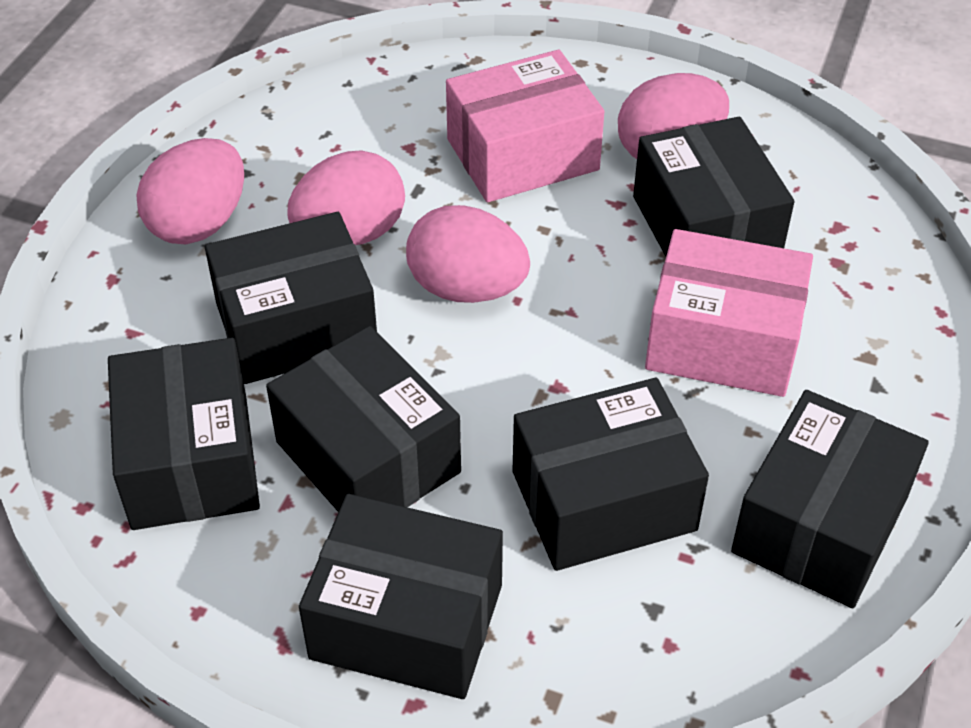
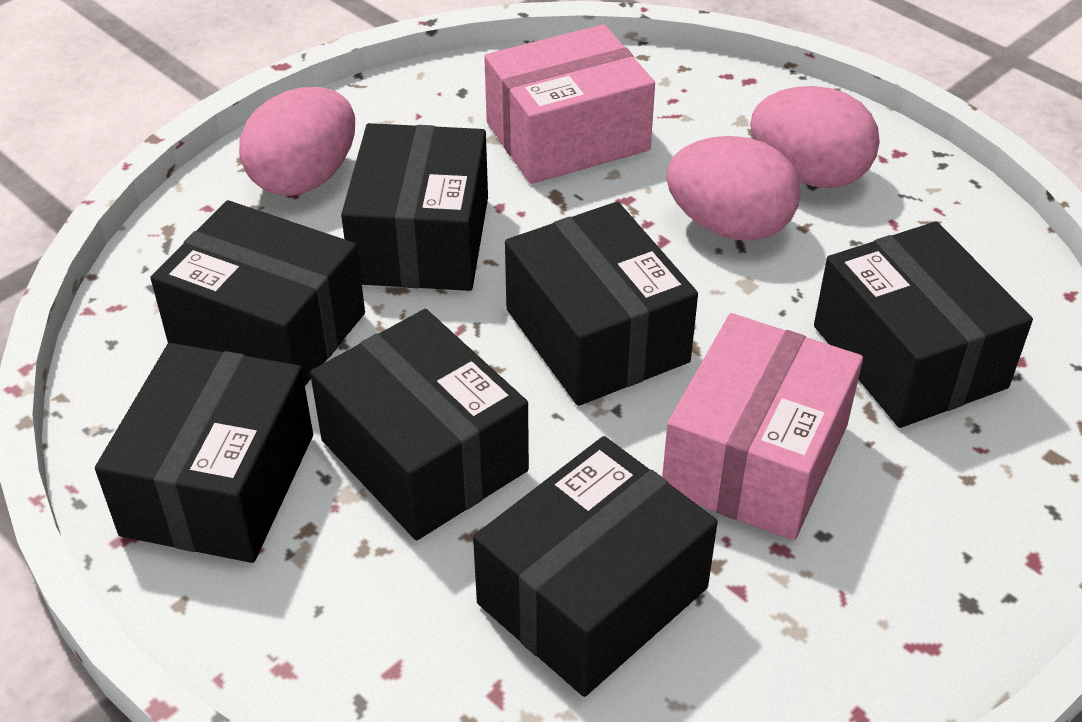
pink egg: 4 -> 3

